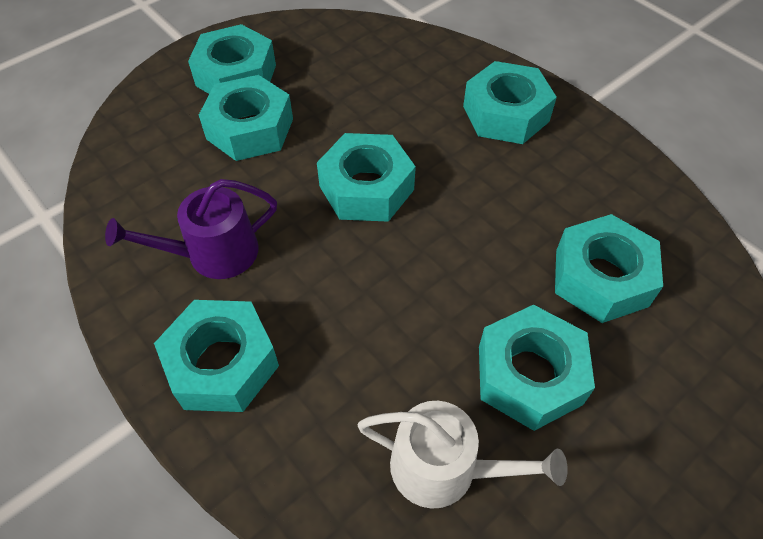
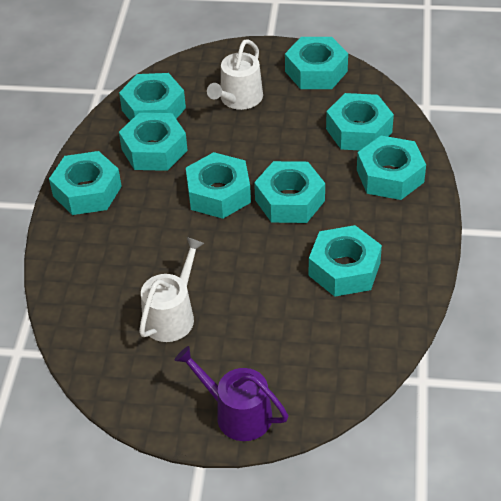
turquoise nut: 7 -> 9
white watering can: 1 -> 2

